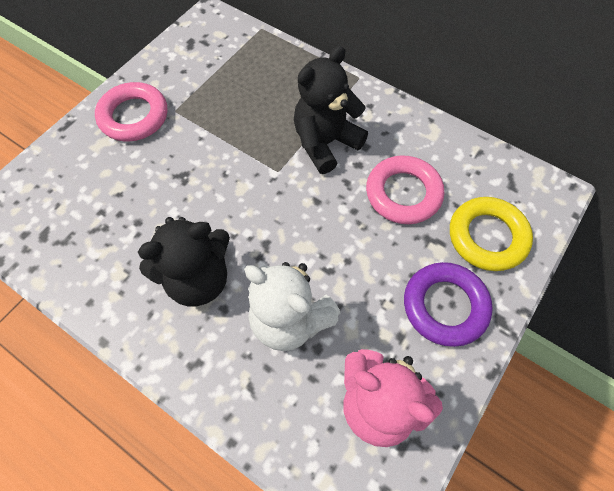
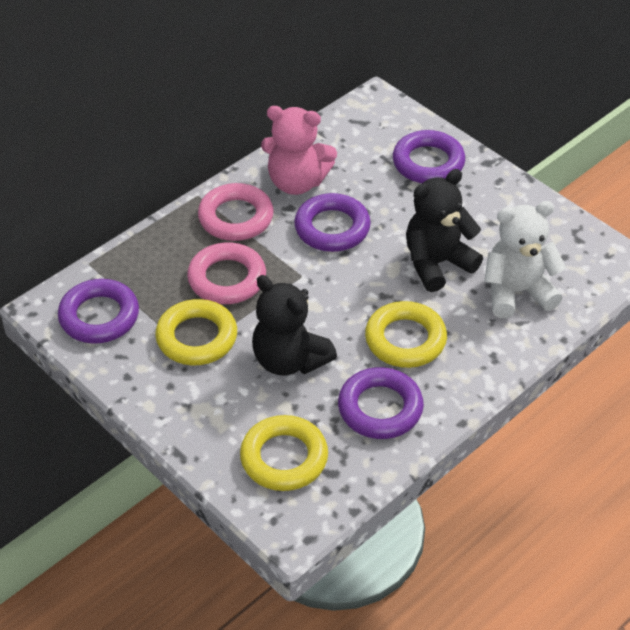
purple ring: 1 -> 4
yellow ring: 1 -> 3

